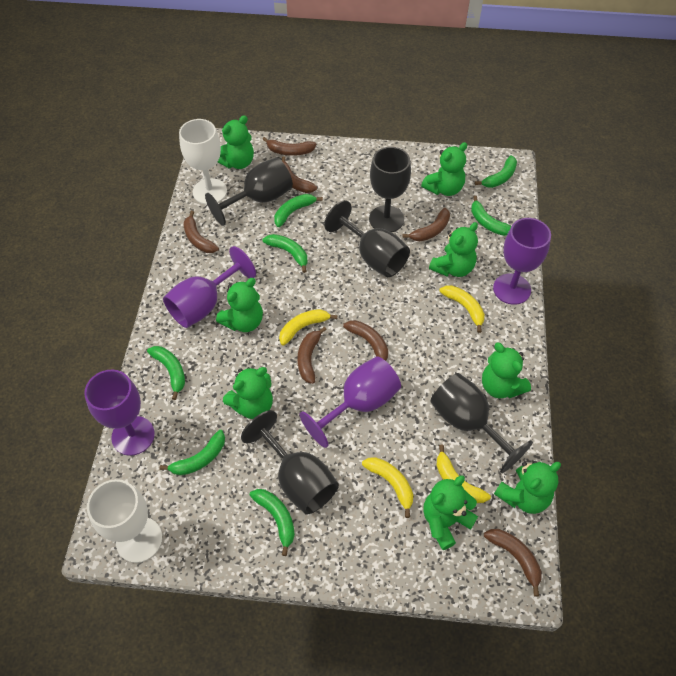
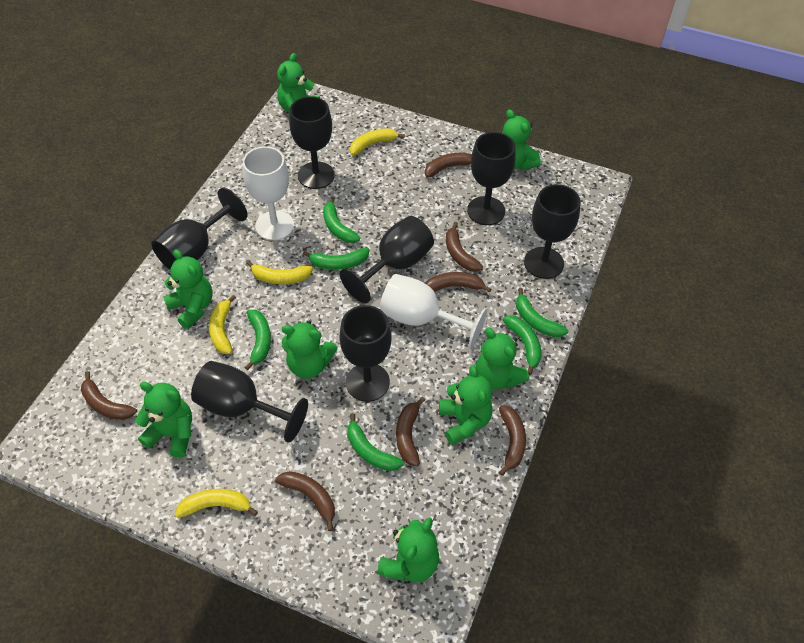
black goblet: 5 -> 7
green banana: 7 -> 6
purple goblet: 4 -> 0

